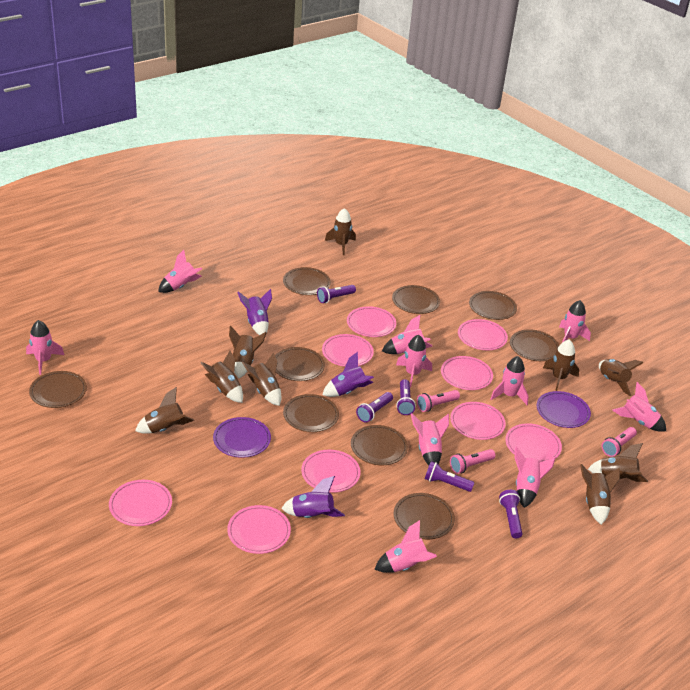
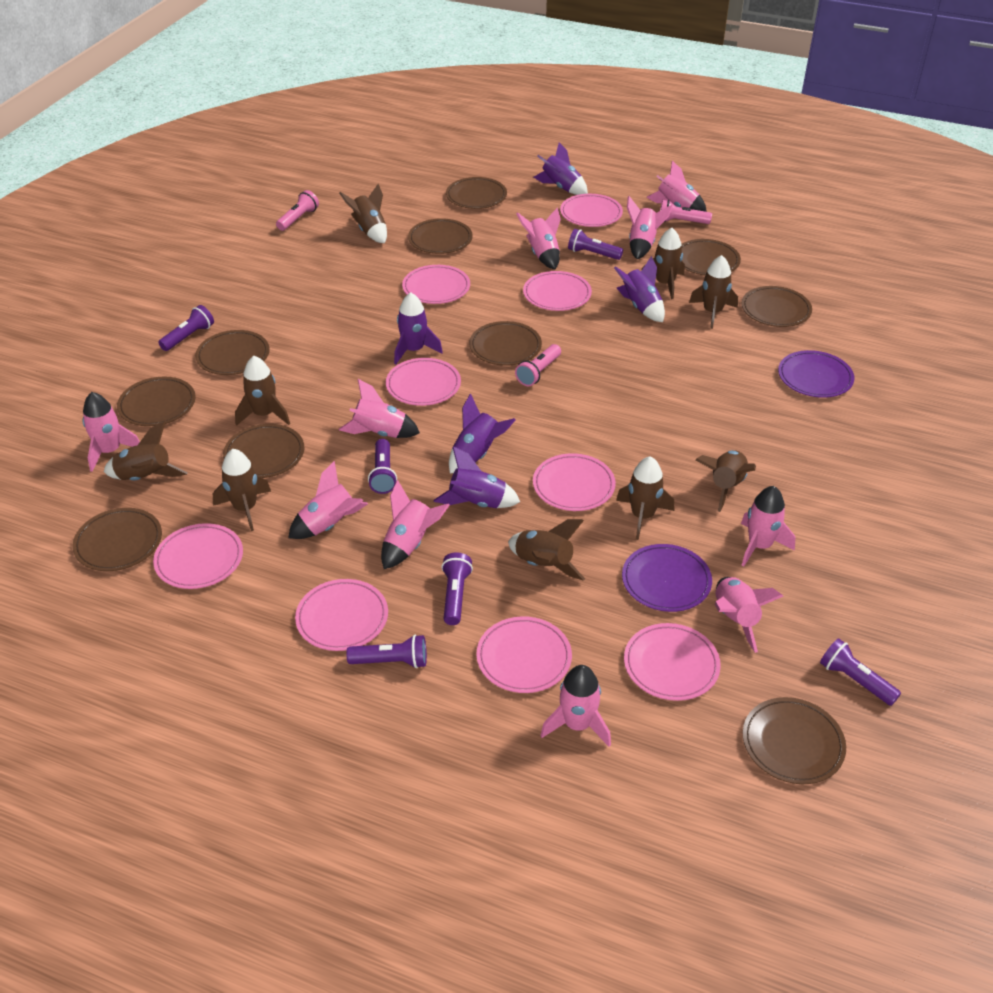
brown plate: 9 -> 10
purple flashlight: 5 -> 6
purple rocket: 3 -> 5

